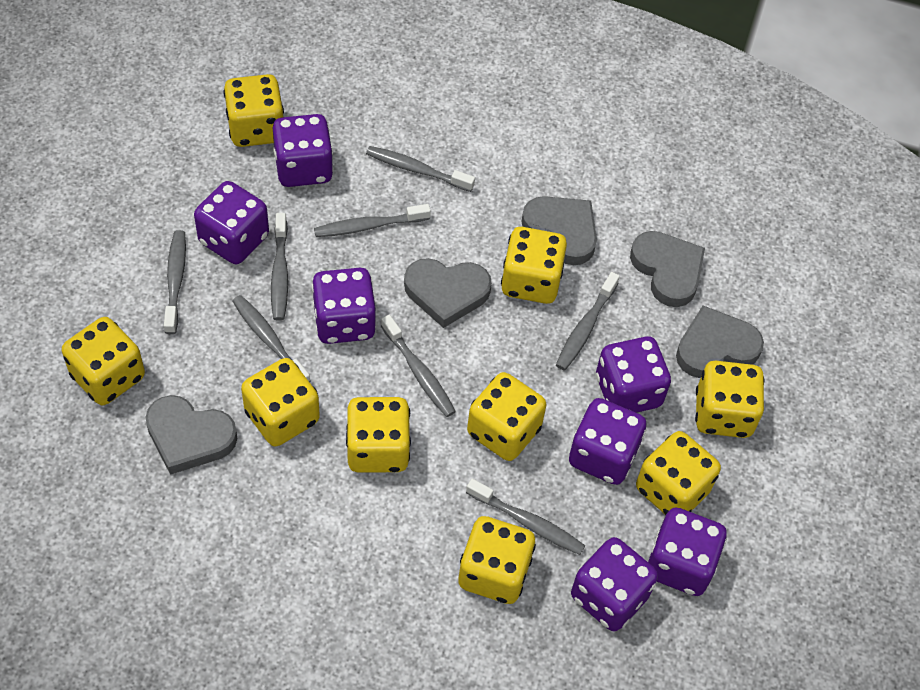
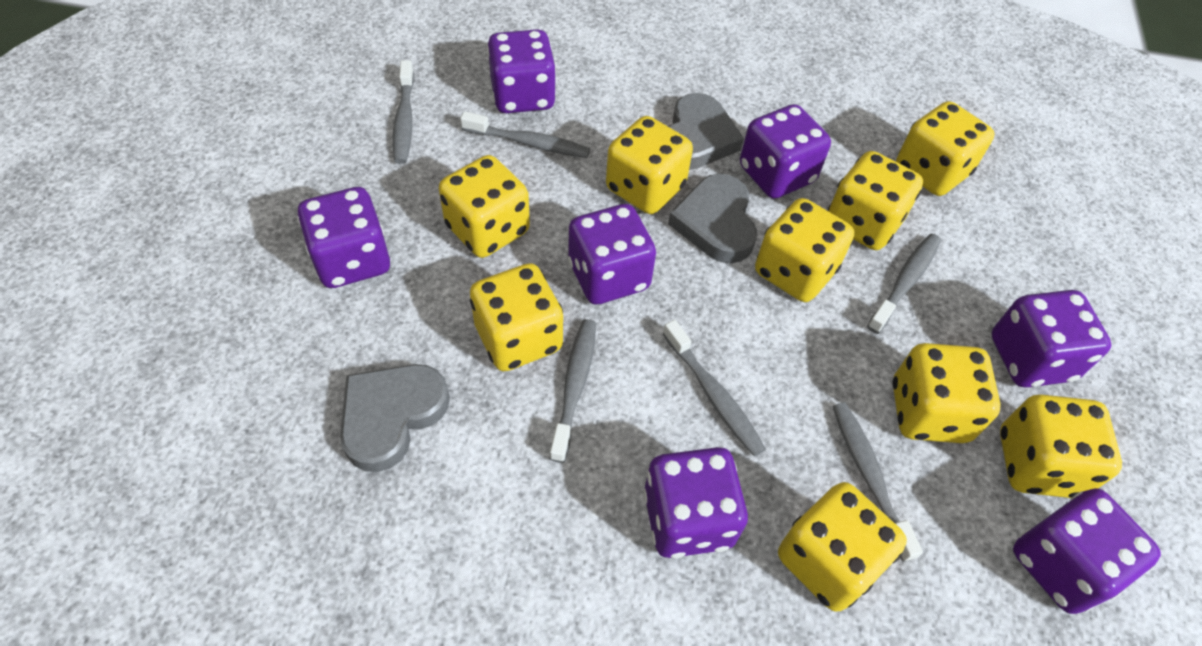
grey heart: 5 -> 3
grey toothbrush: 8 -> 6

